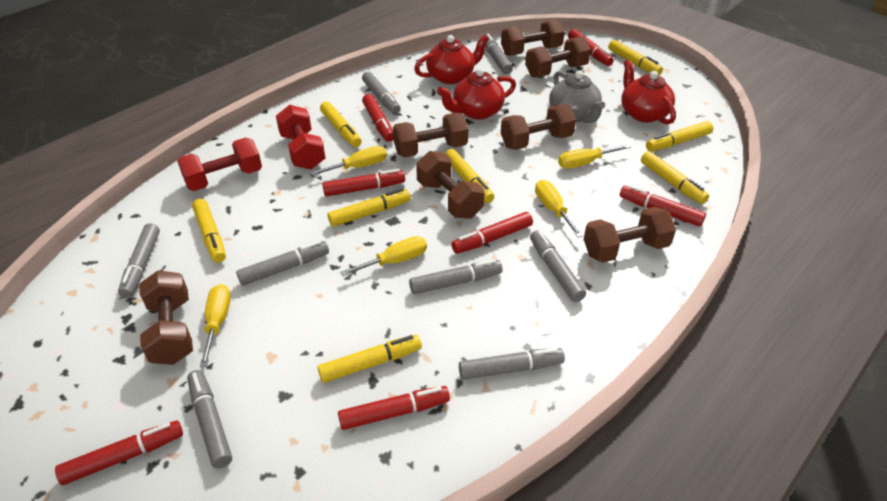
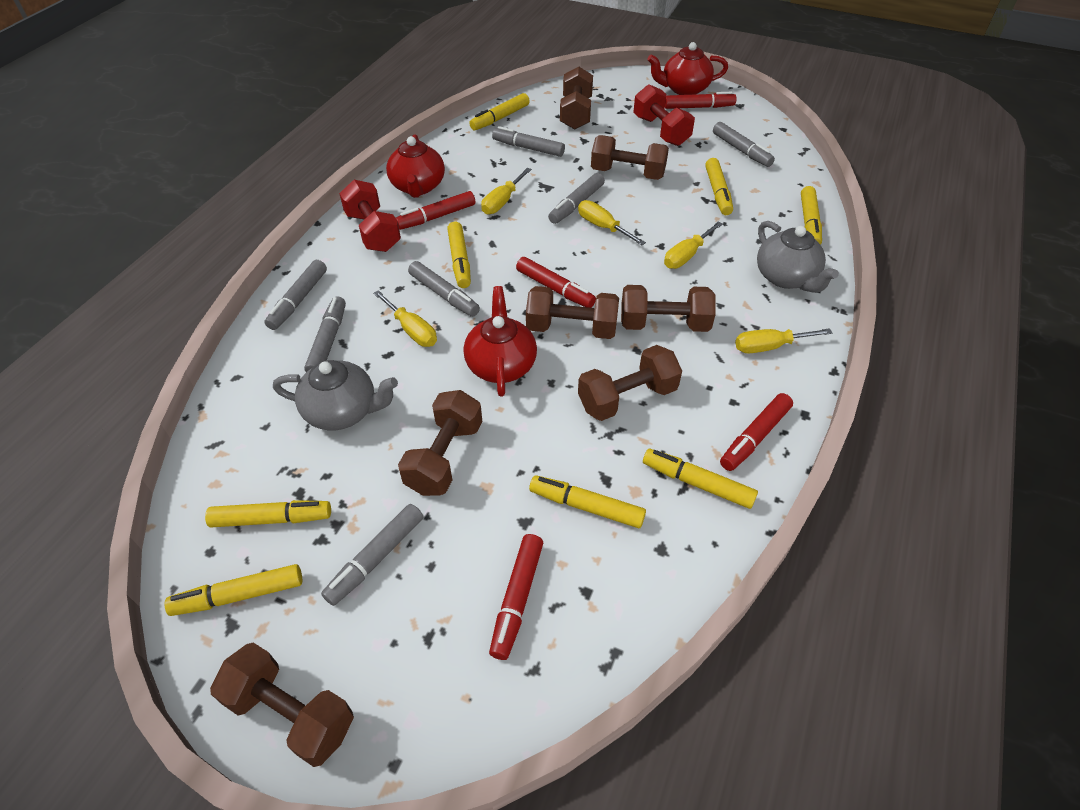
grey marker: 8 -> 7
grey teapot: 1 -> 2
red marker: 7 -> 5

